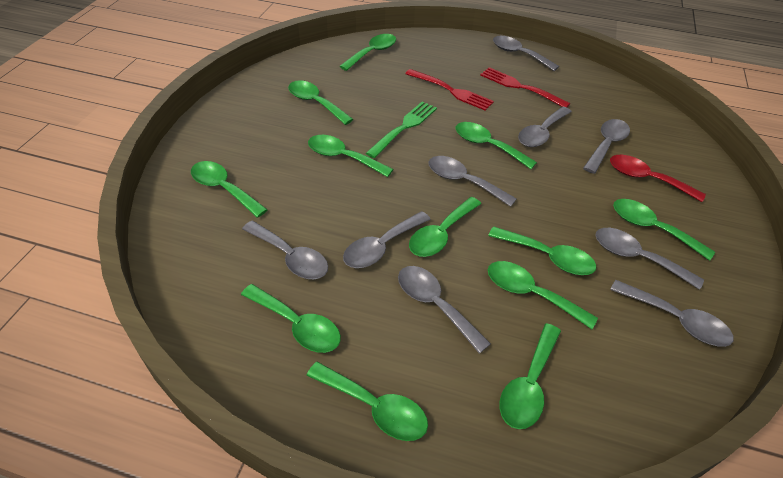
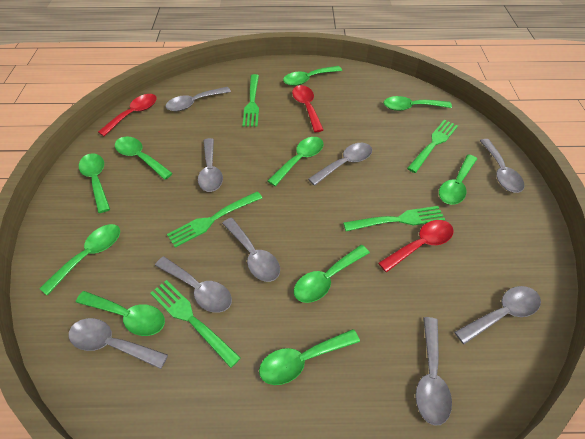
green fork: 1 -> 5
green spoon: 12 -> 10
red fork: 2 -> 0
red spoon: 1 -> 3

